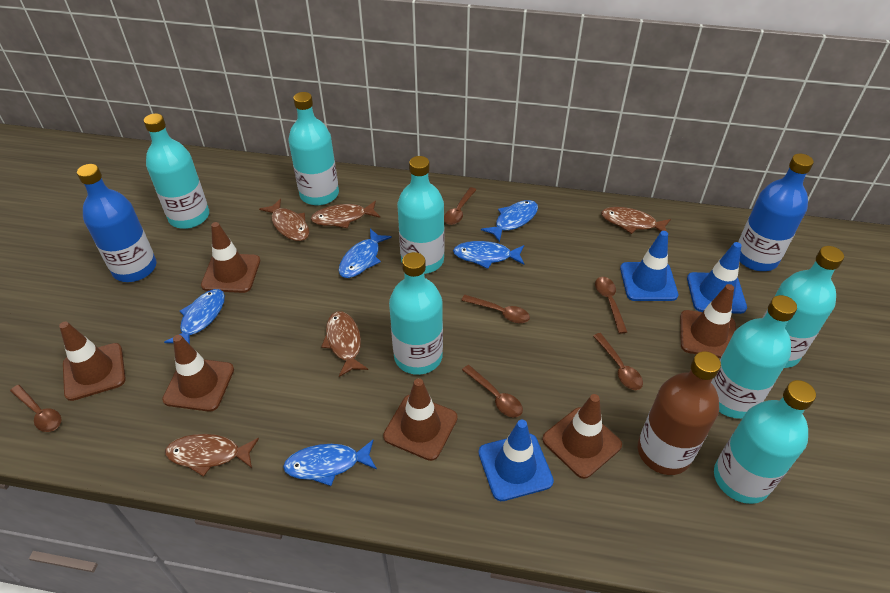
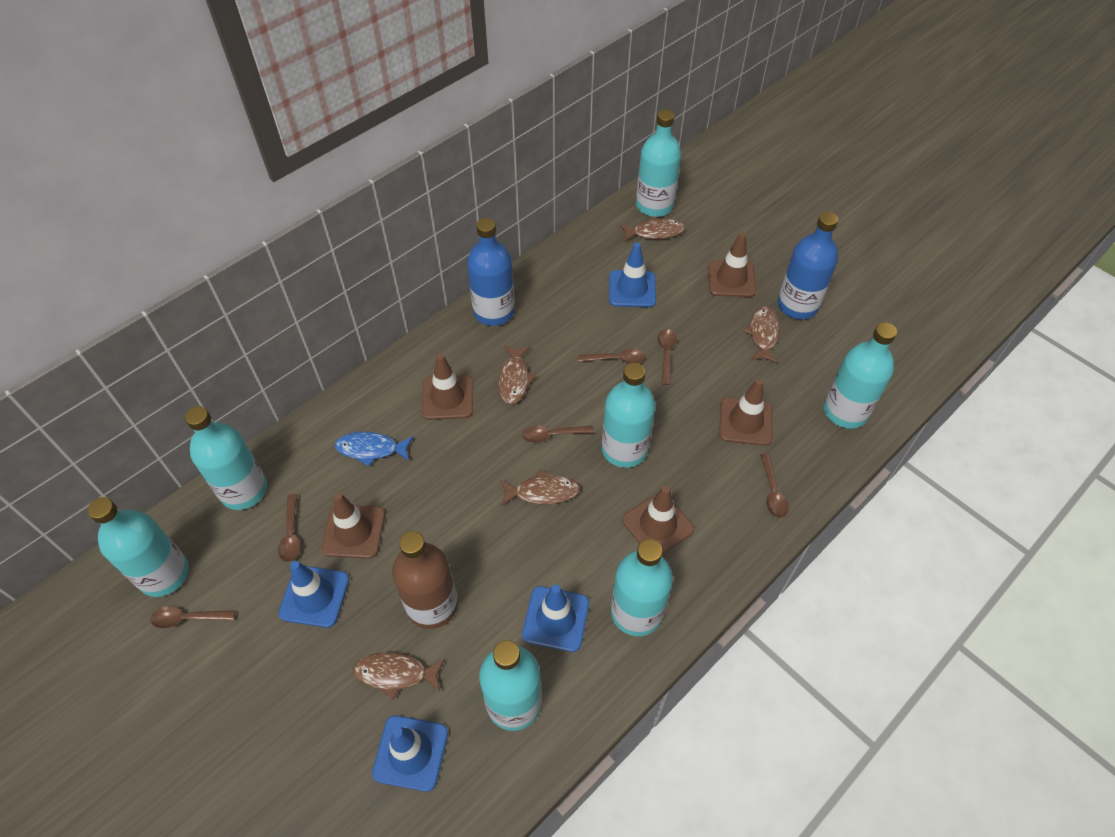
blue fish: 5 -> 1
blue traffic cone: 3 -> 4
brown traffic cone: 6 -> 5

